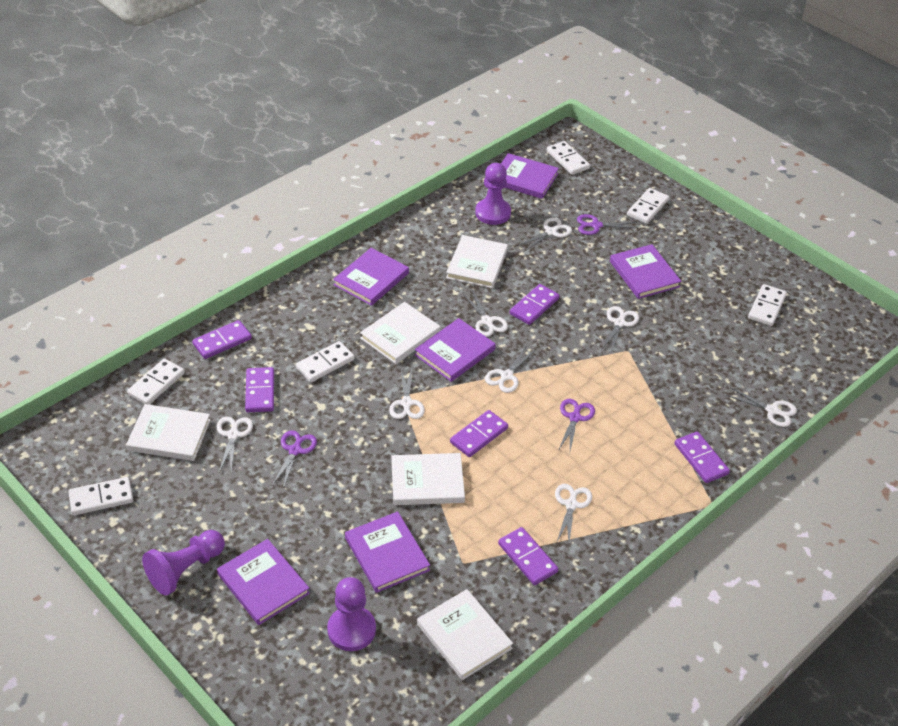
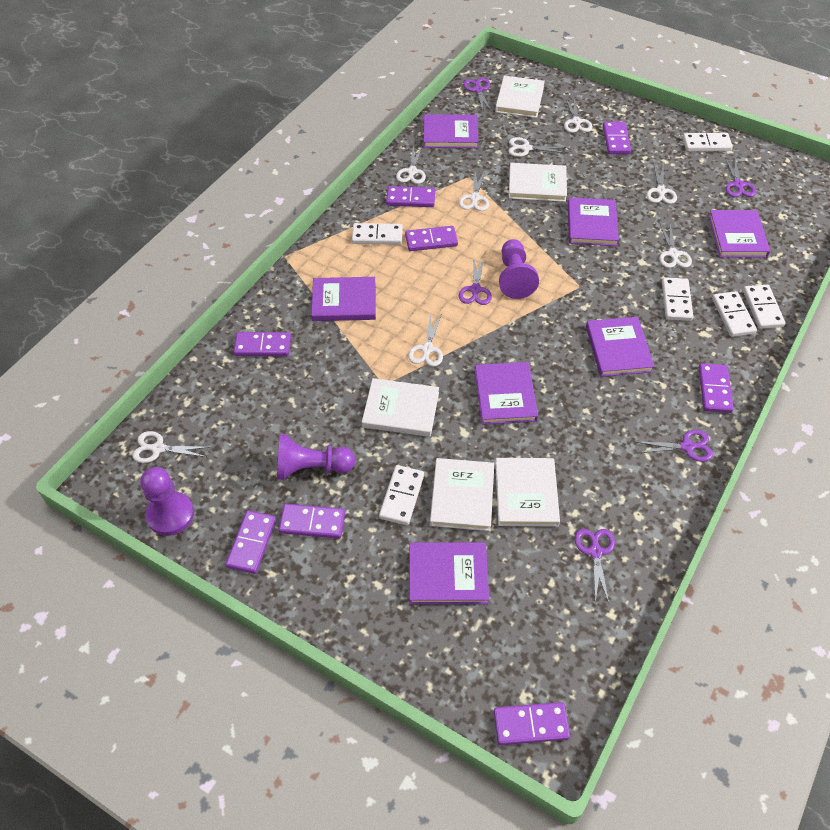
purple book: 6 -> 7
purple domino: 6 -> 8
purple scissors: 3 -> 5

